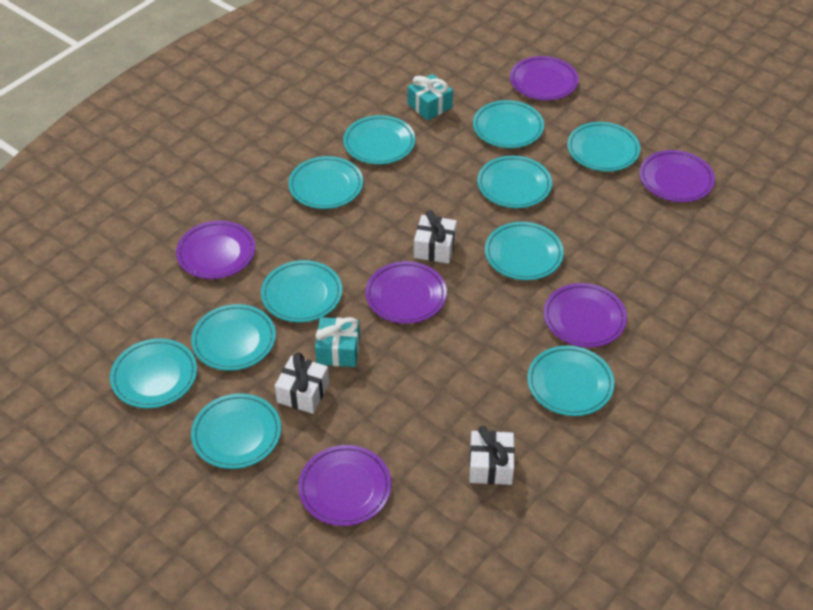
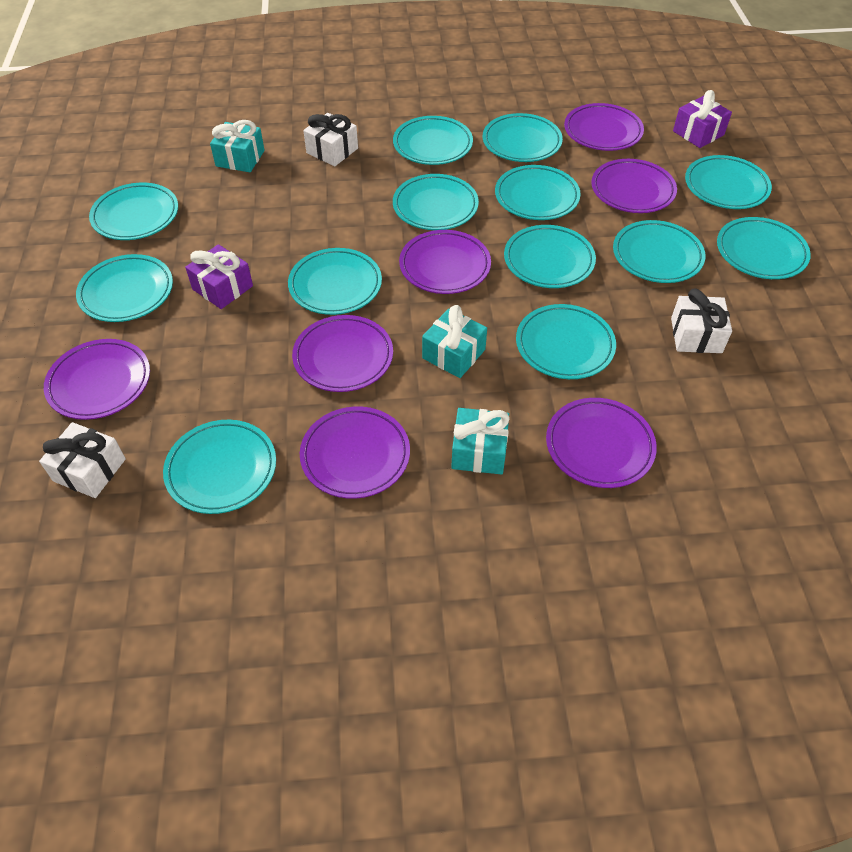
purple gift: 0 -> 2
purple plate: 6 -> 7
turquoise gift: 2 -> 3
turquoise plate: 11 -> 13

